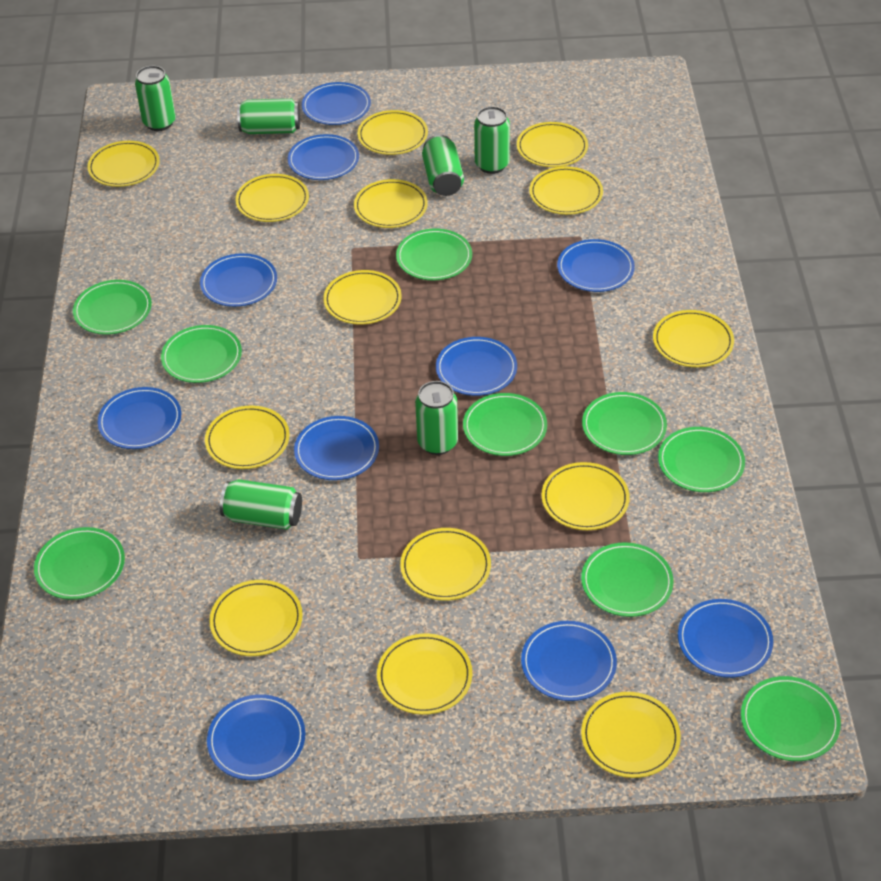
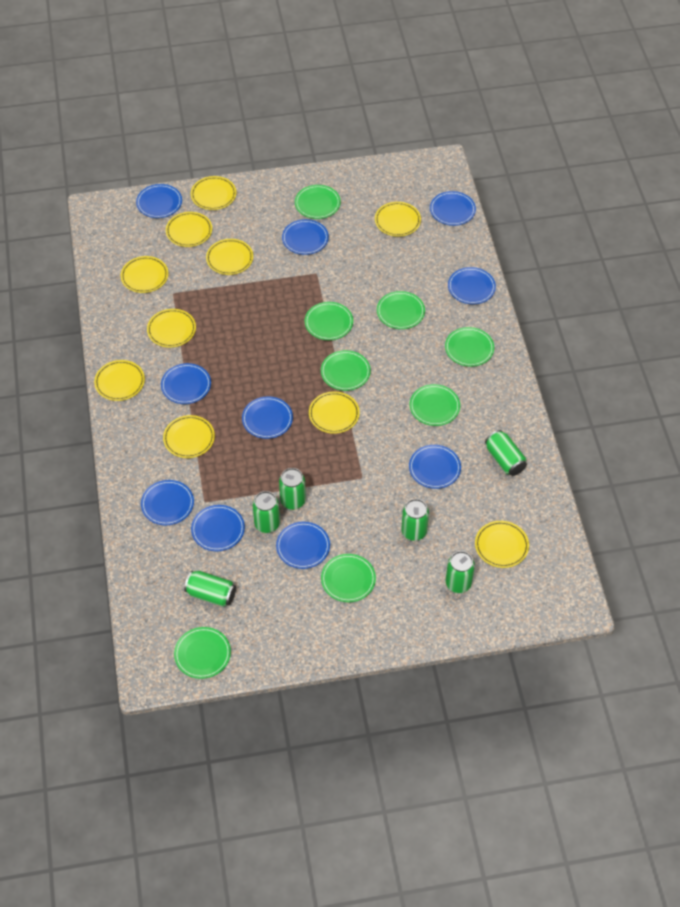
green plate: 9 -> 8
yellow plate: 14 -> 10

